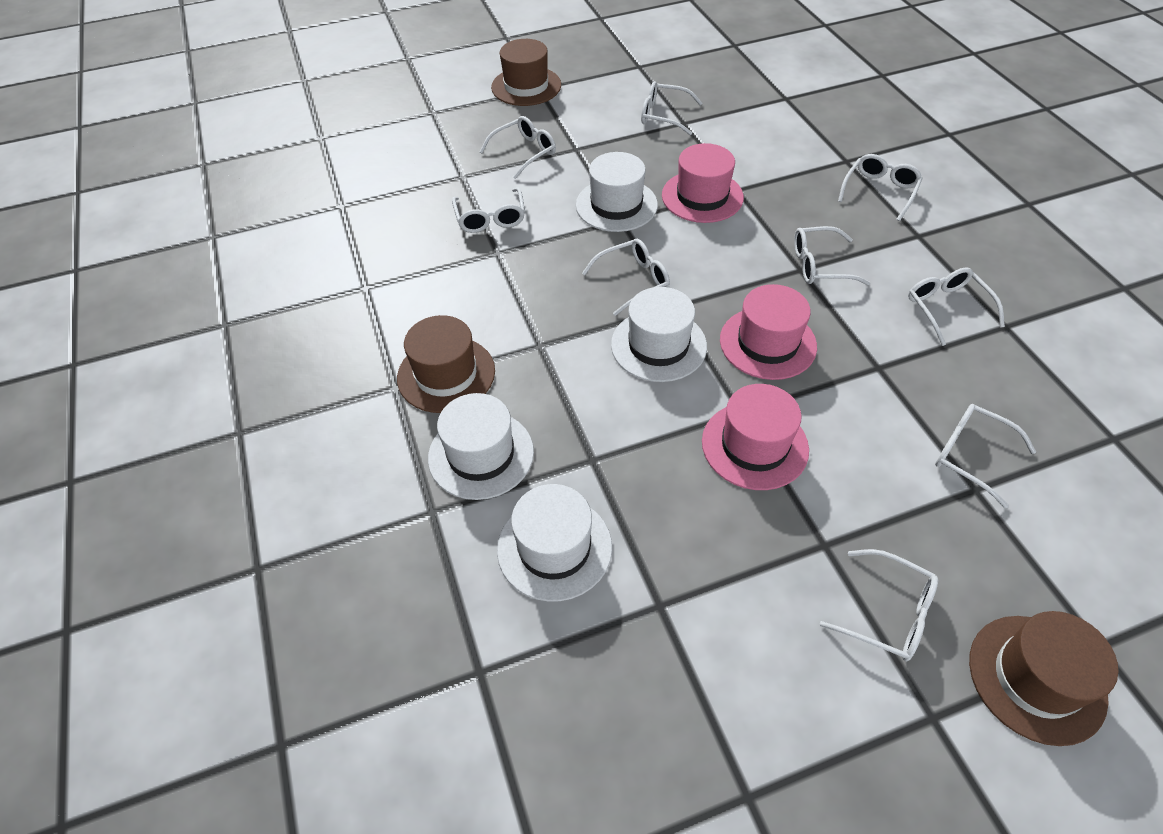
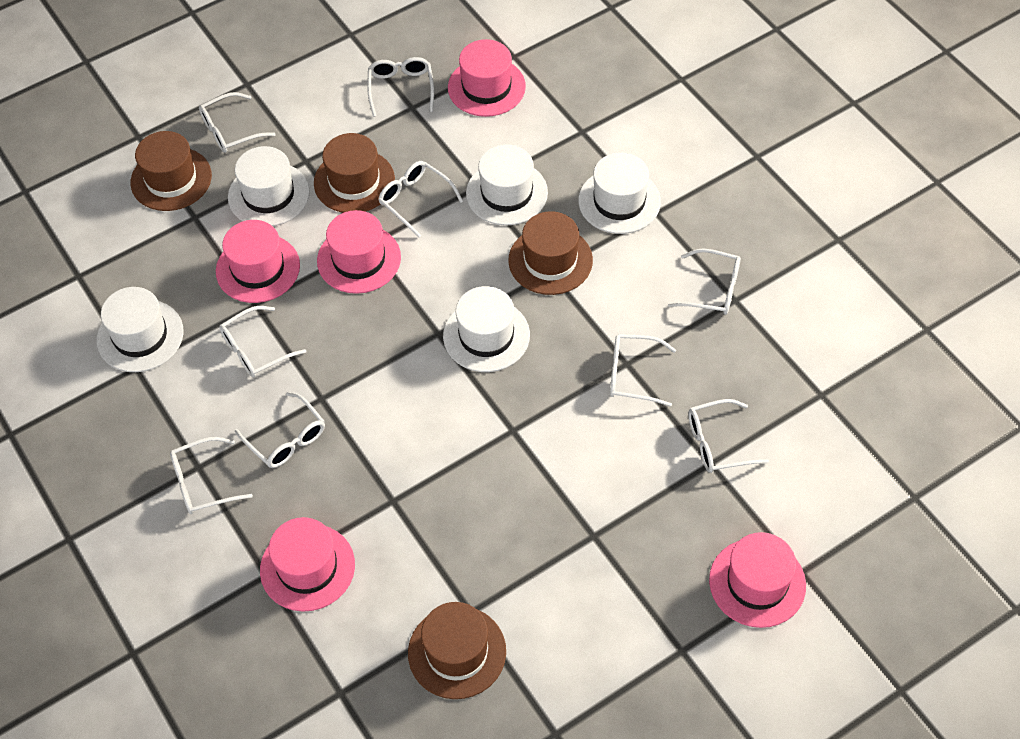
brown hat: 3 -> 4
pink hat: 3 -> 5
white hat: 4 -> 5

